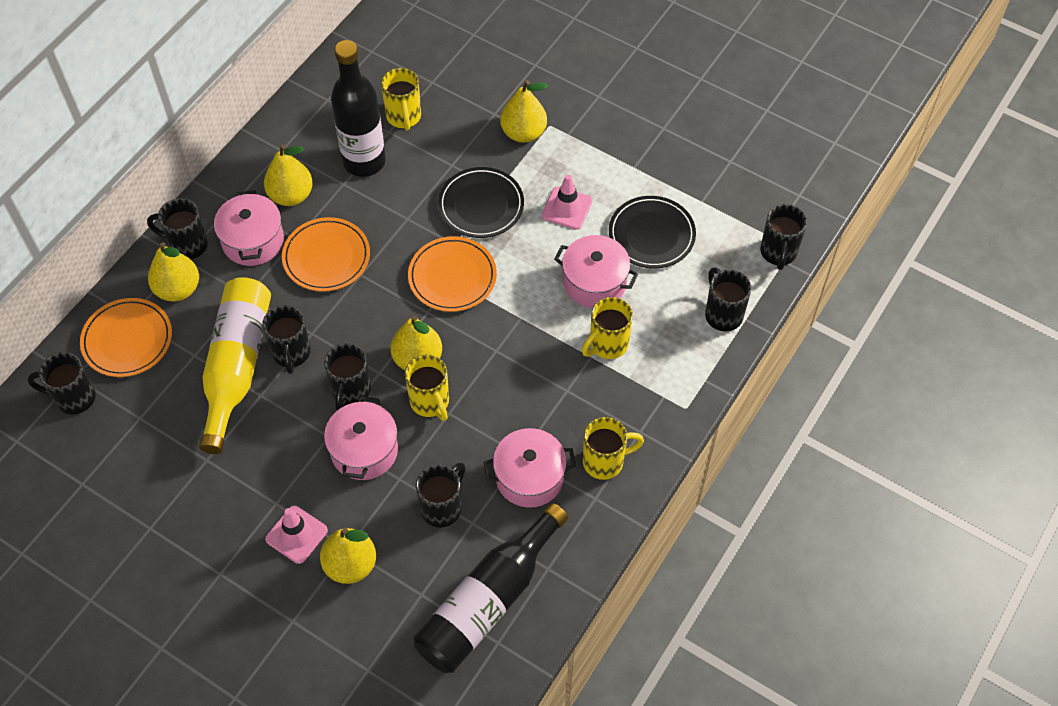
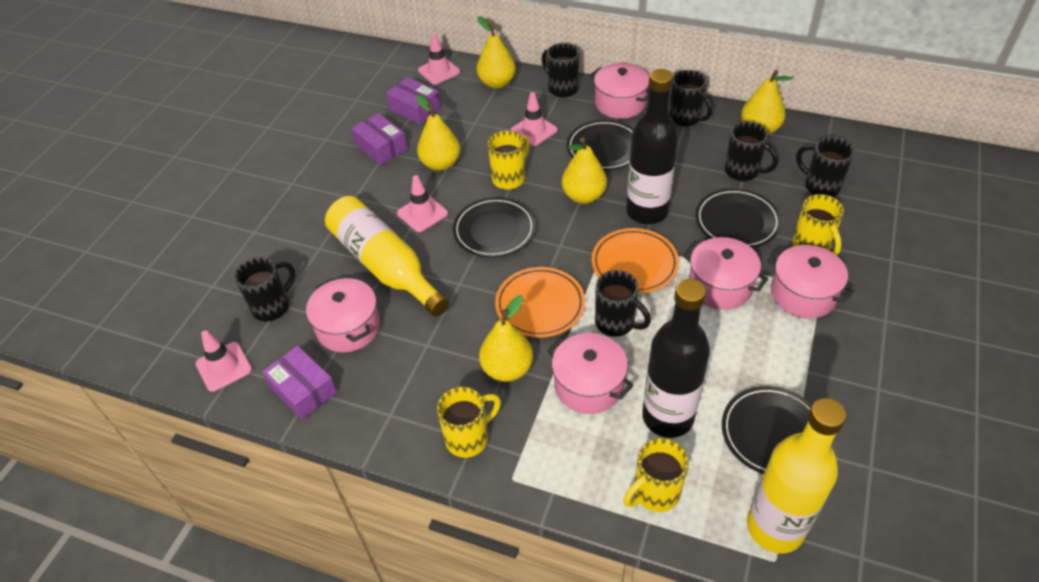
black mug: 7 -> 6
black plate: 2 -> 4
orange plate: 3 -> 2
pink pot: 4 -> 5
pink traffic cone: 2 -> 4
purple box: 0 -> 3
yellow bottle: 1 -> 2

